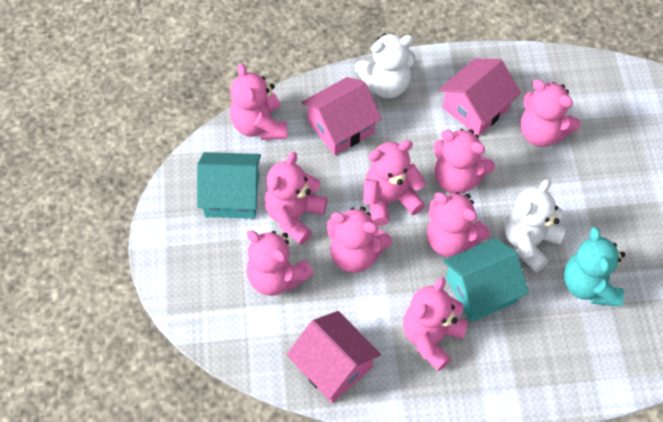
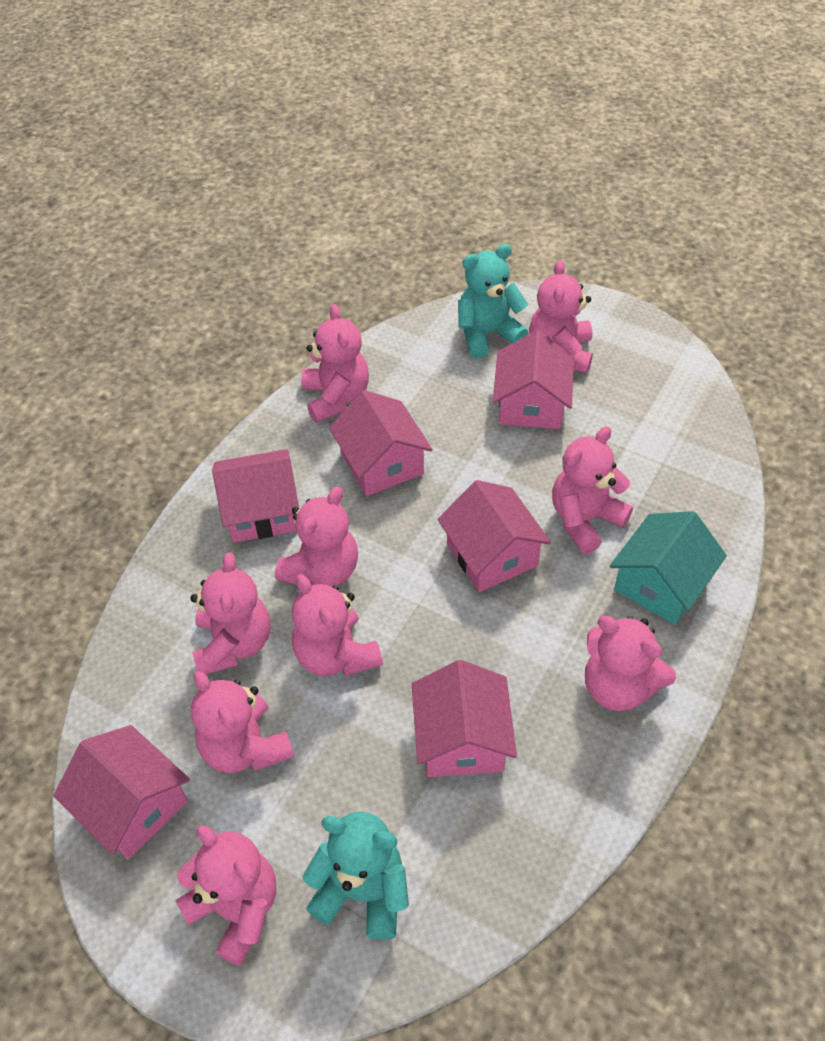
pink house: 3 -> 6
turquoise house: 2 -> 1
turquoise teddy bear: 1 -> 2
white teddy bear: 2 -> 0

